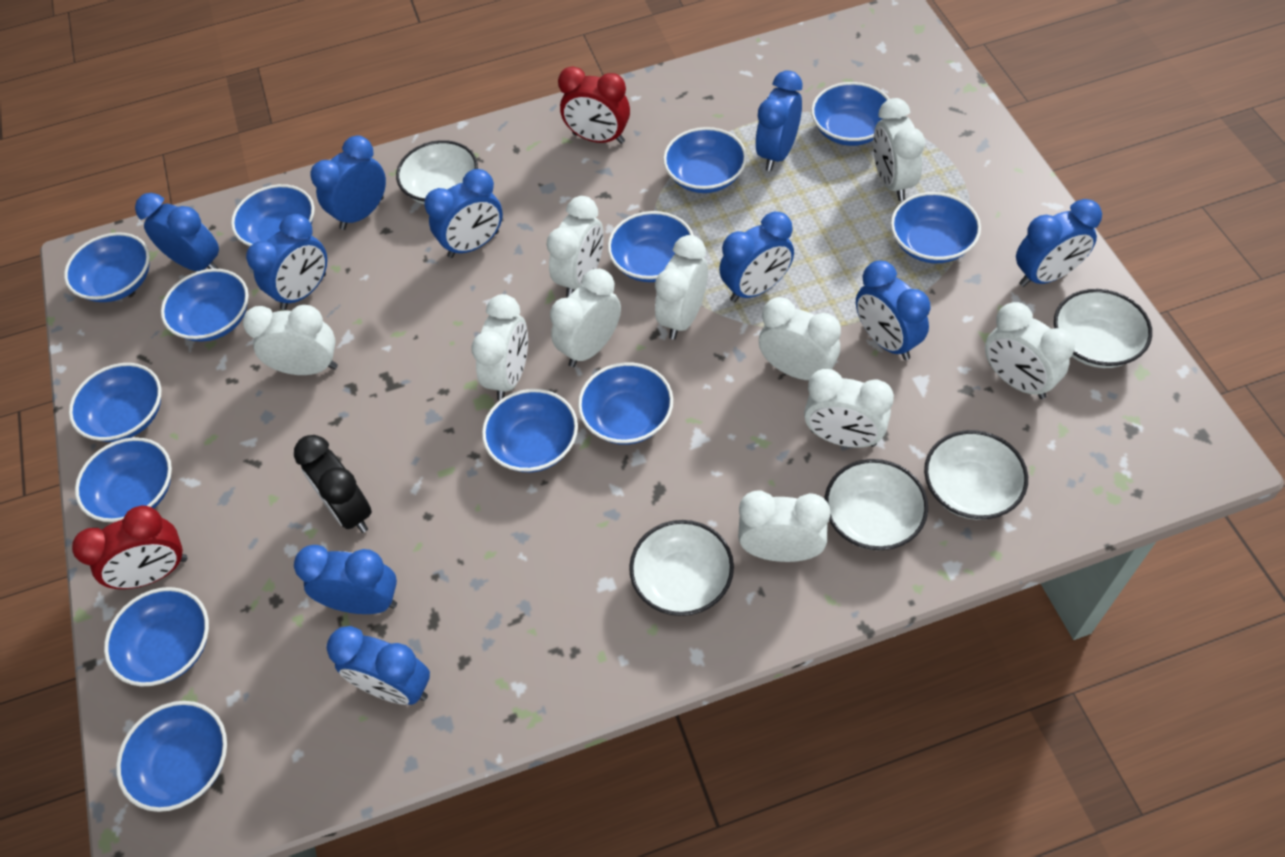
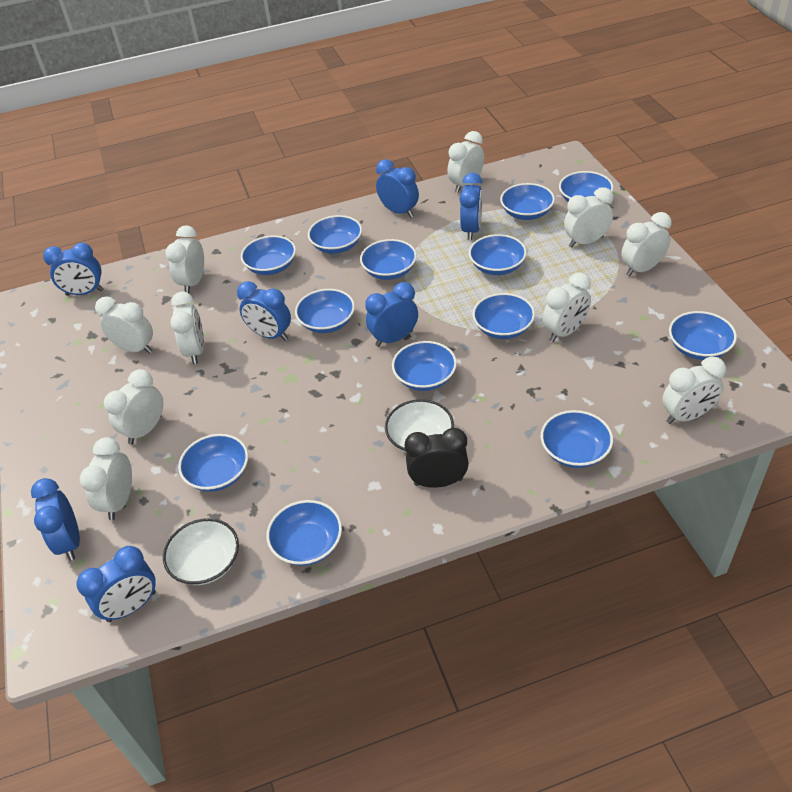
blue clock: 10 -> 7
red clock: 2 -> 0
white bowl: 5 -> 2

